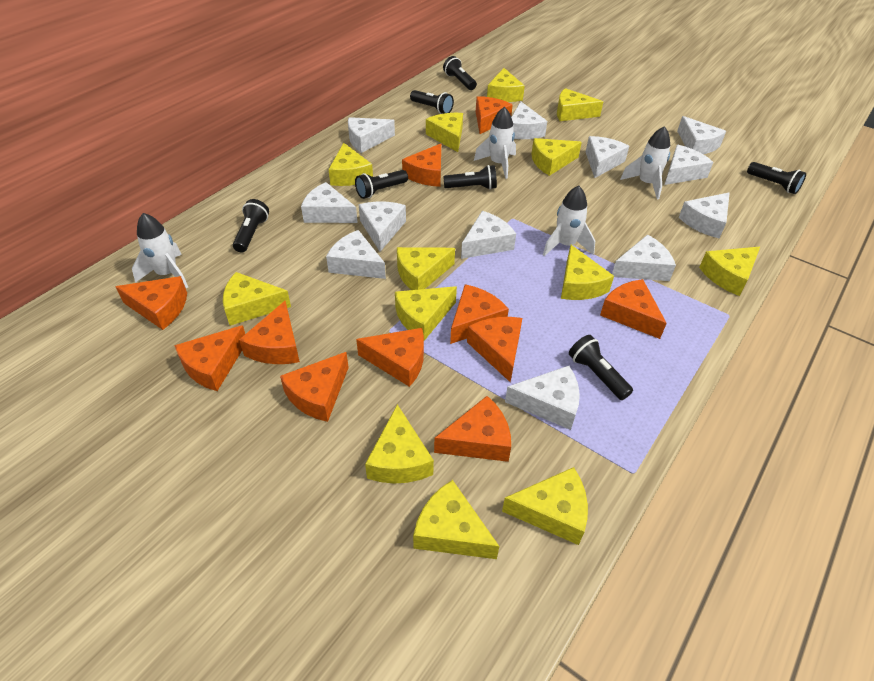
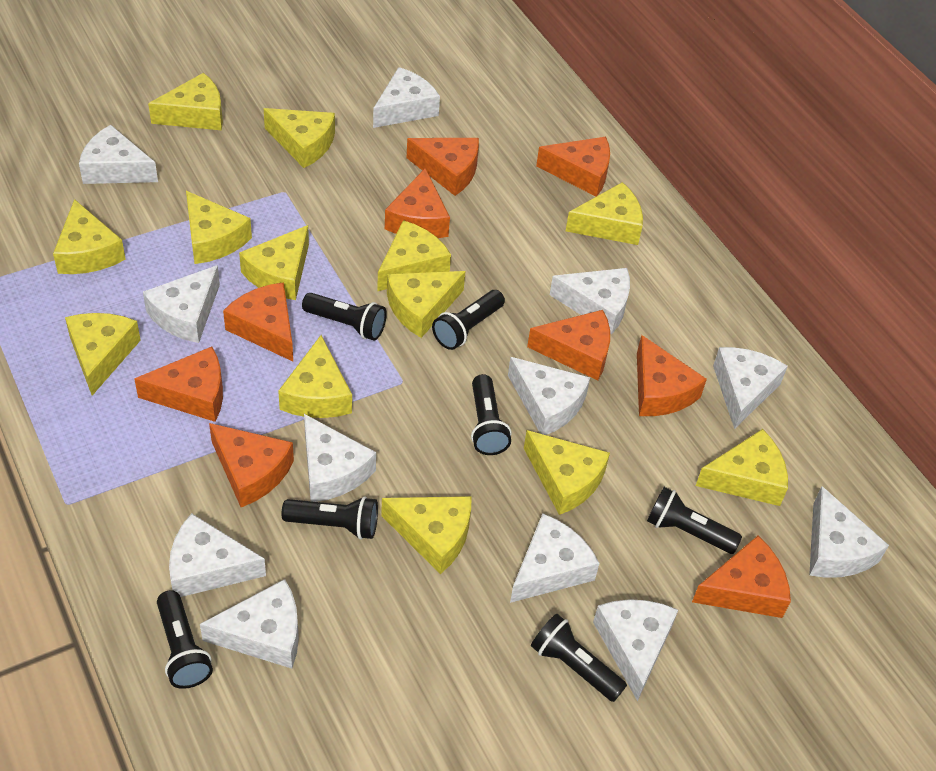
orange cheese: 11 -> 9
white rocket: 4 -> 0

